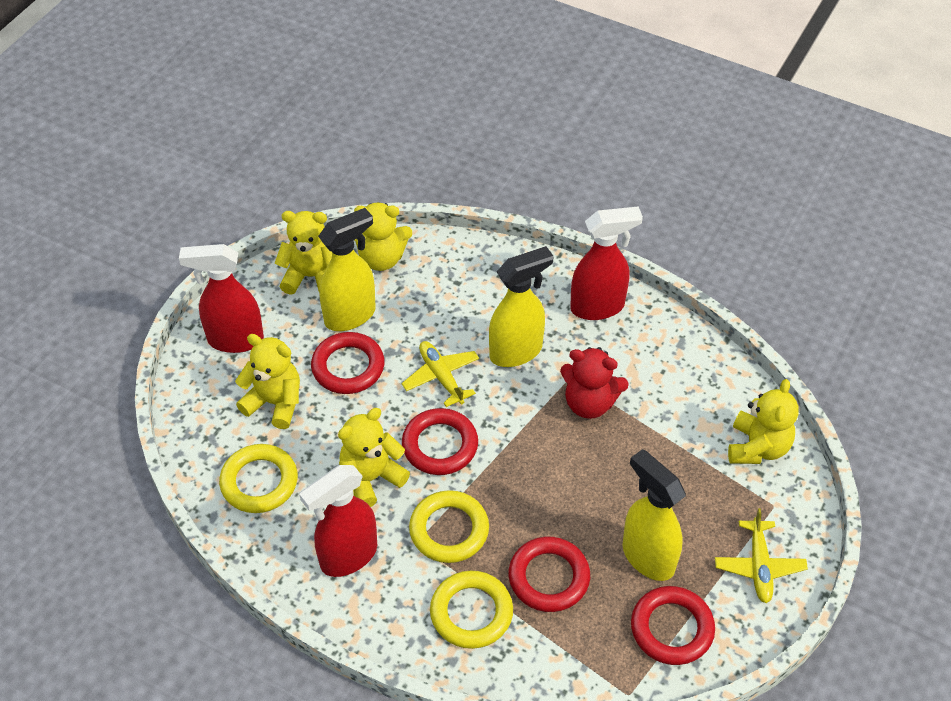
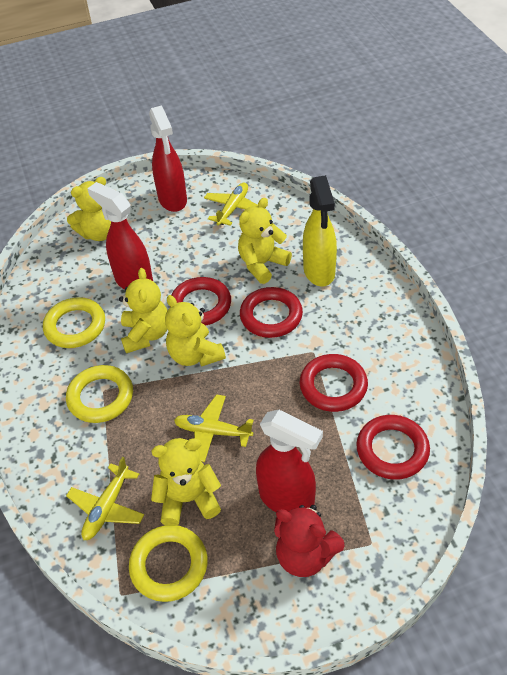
yellow plane: 2 -> 3
yellow spray bottle: 3 -> 1

